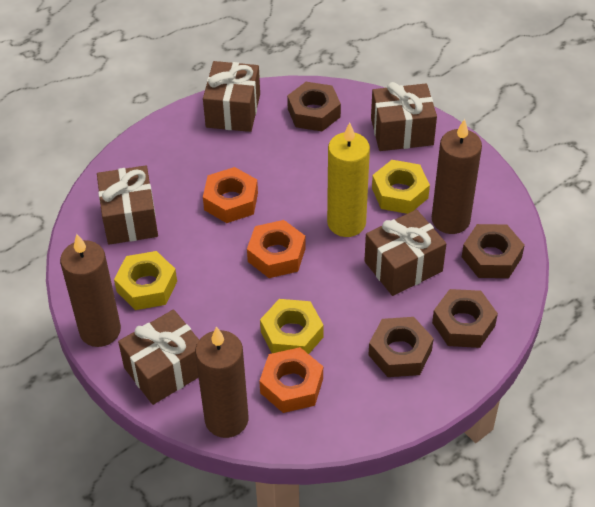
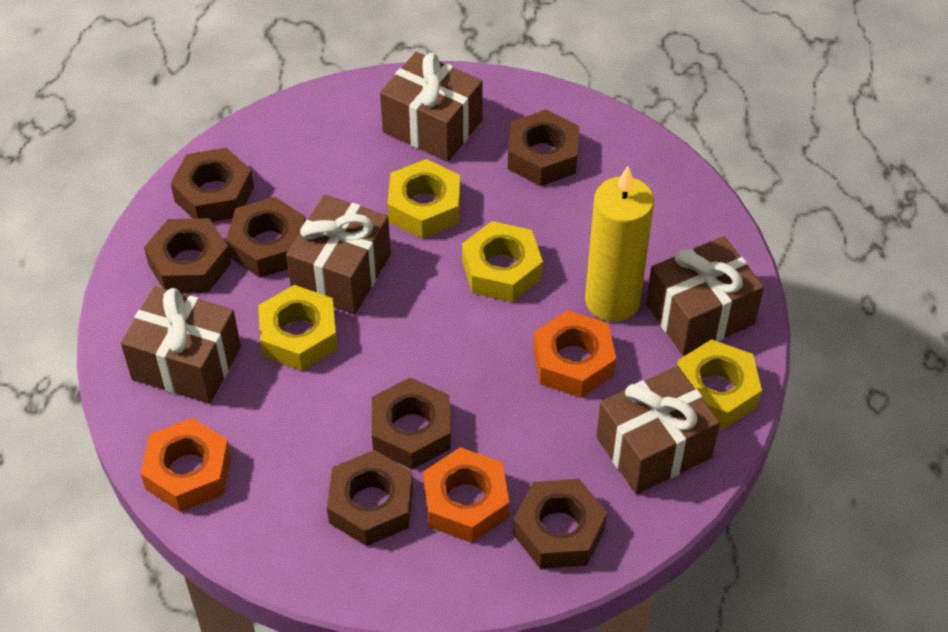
brown candle: 3 -> 0
brown nut: 4 -> 7
yellow nut: 3 -> 4

